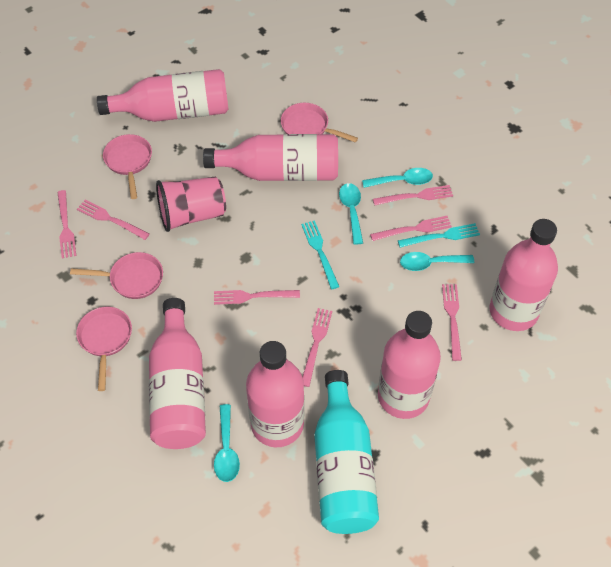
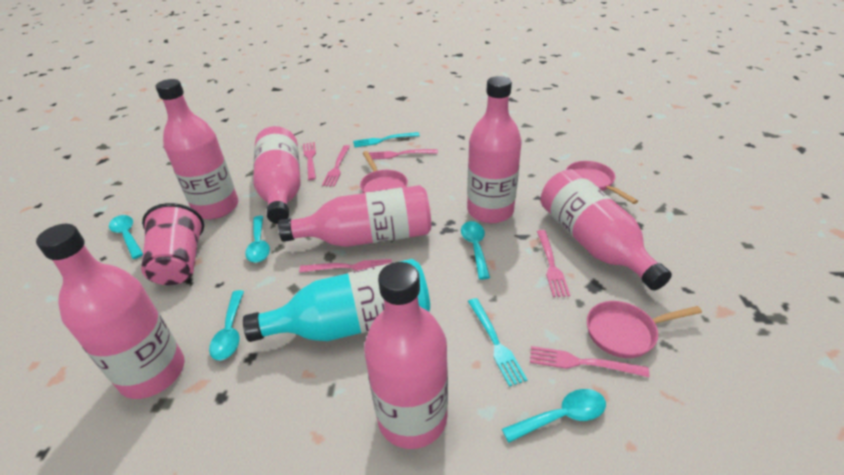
pink bottle: 6 -> 7
pink fork: 7 -> 6
pink pan: 4 -> 3
turquoise spoon: 4 -> 5

